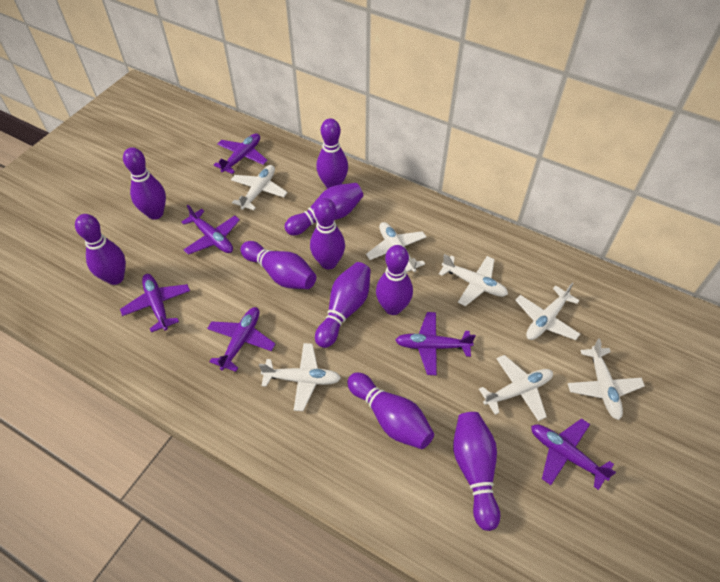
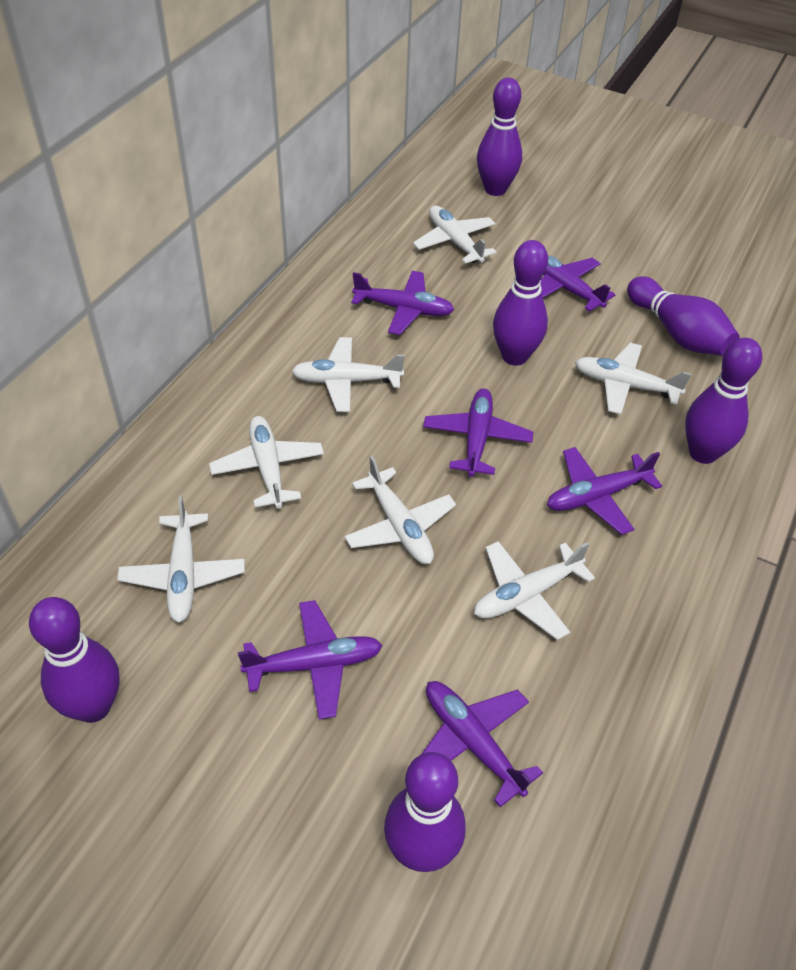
purple bowling pin: 10 -> 6

